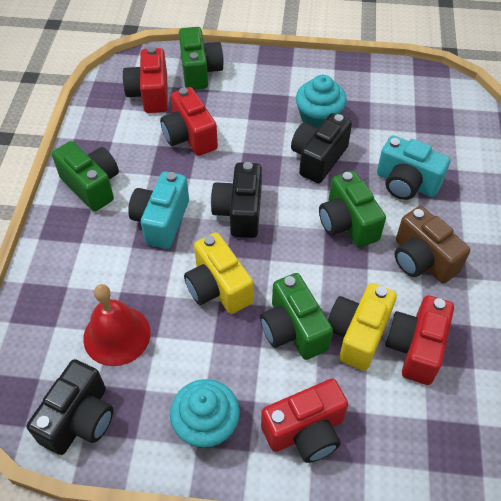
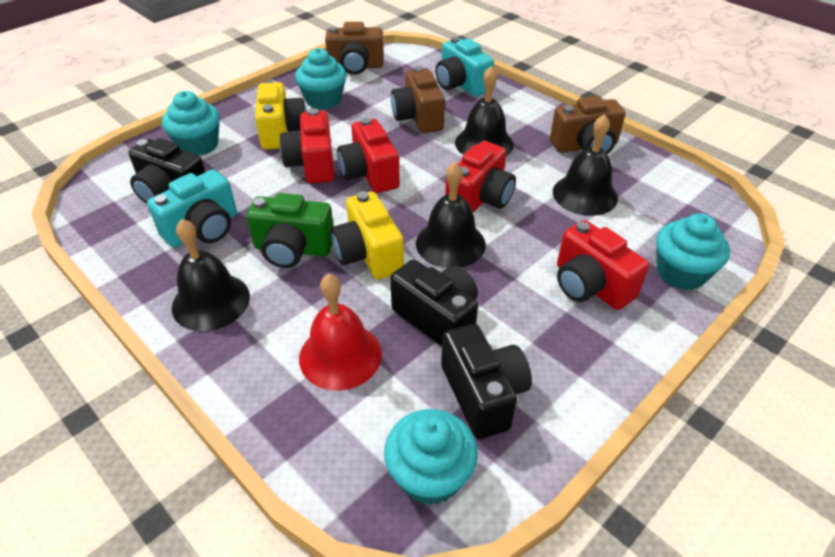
black bell: 0 -> 4
brown camera: 1 -> 3
green camera: 4 -> 1
turquoise cupcake: 2 -> 4

